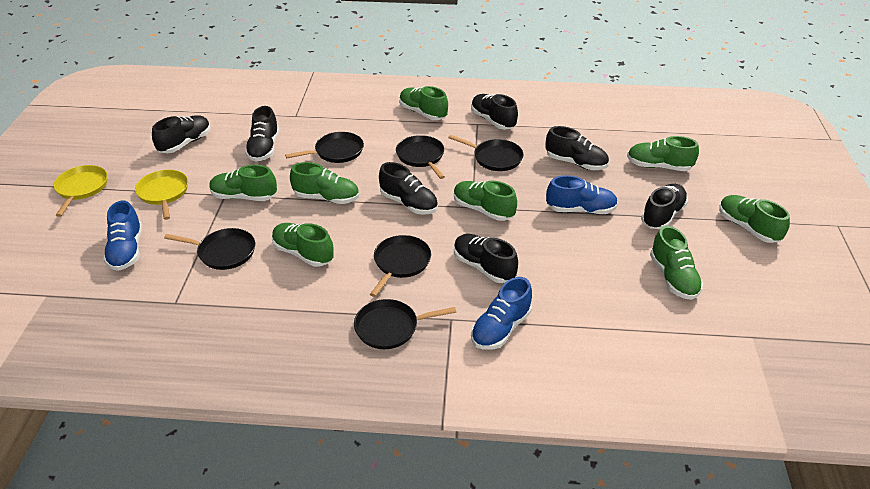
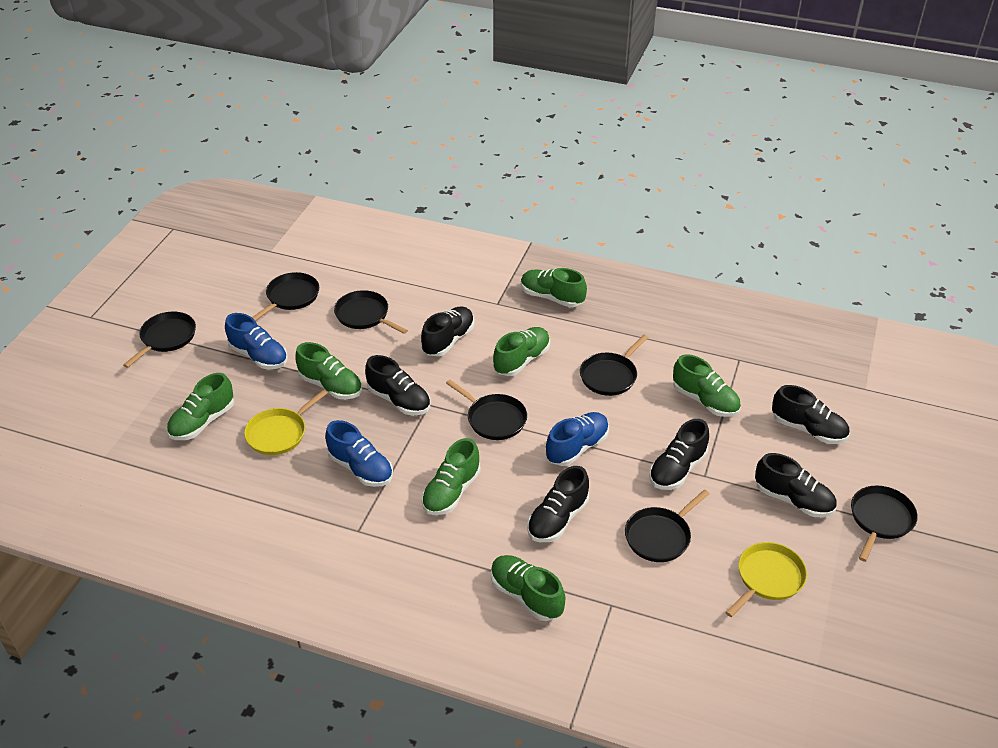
black pan: 6 -> 7
black shoe: 7 -> 6
green shoe: 8 -> 7

